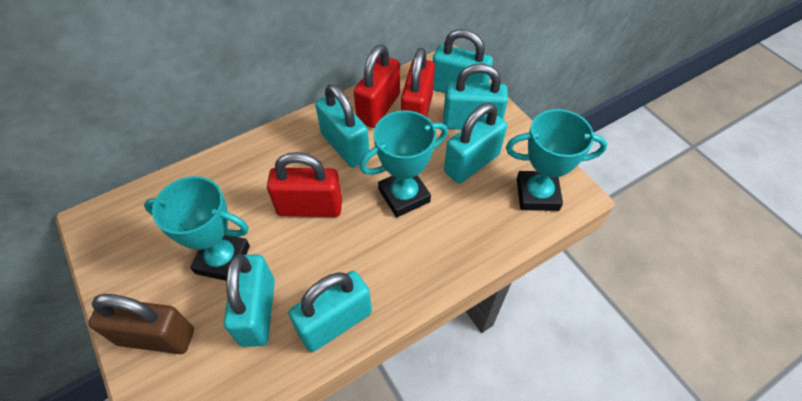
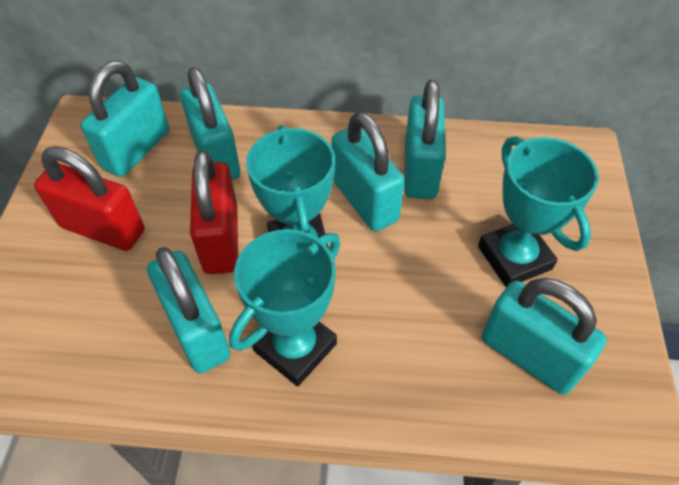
brown padlock: 1 -> 0
red padlock: 3 -> 2

